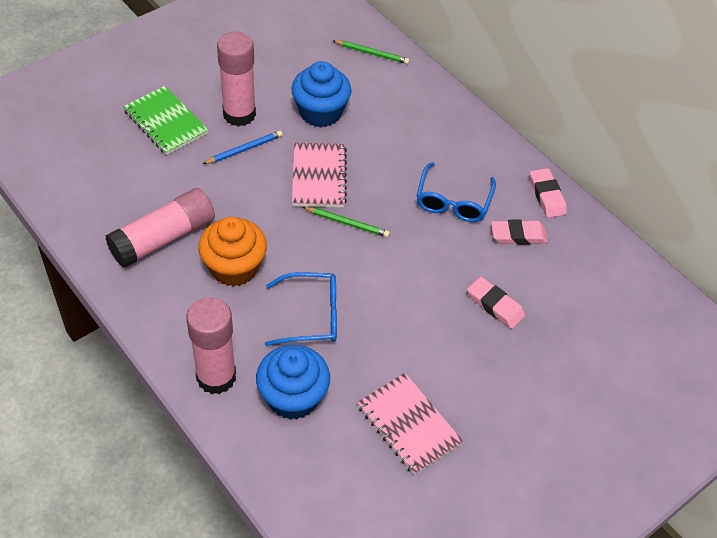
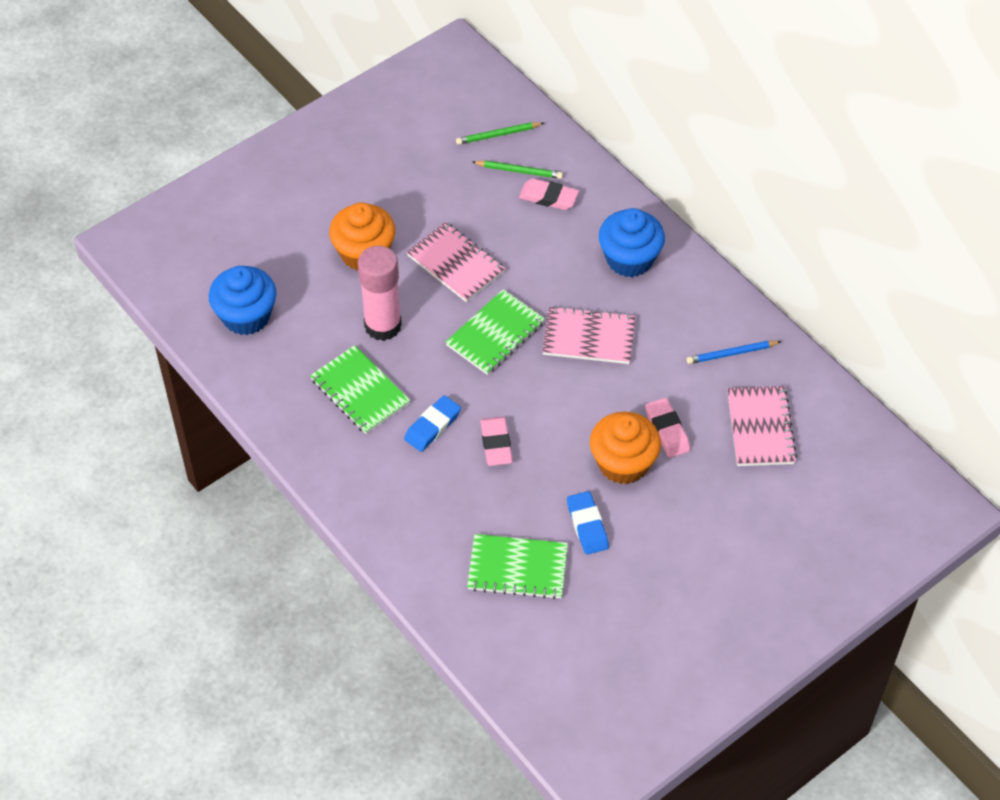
blue eraser: 0 -> 2
blue glasses: 2 -> 0
green notebook: 1 -> 3
orange cupcake: 1 -> 2
pink glue stick: 3 -> 1
pink notebook: 2 -> 3

